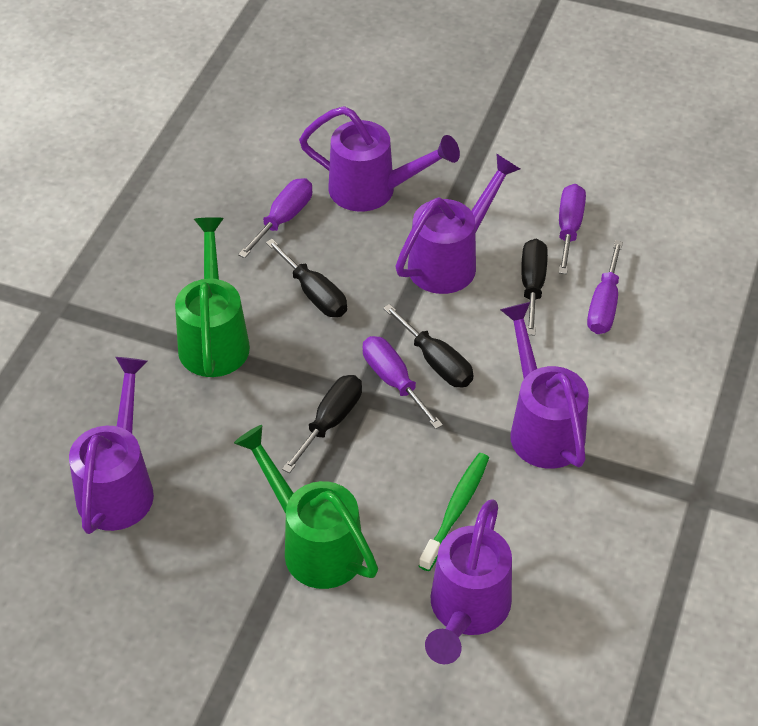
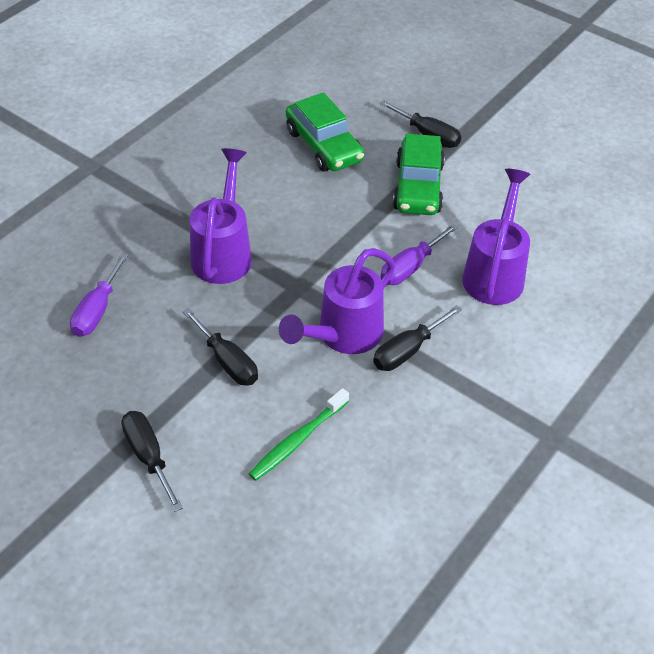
green car: 0 -> 2
green watering can: 2 -> 0
purple screwdriver: 4 -> 2
purple watering can: 5 -> 3

